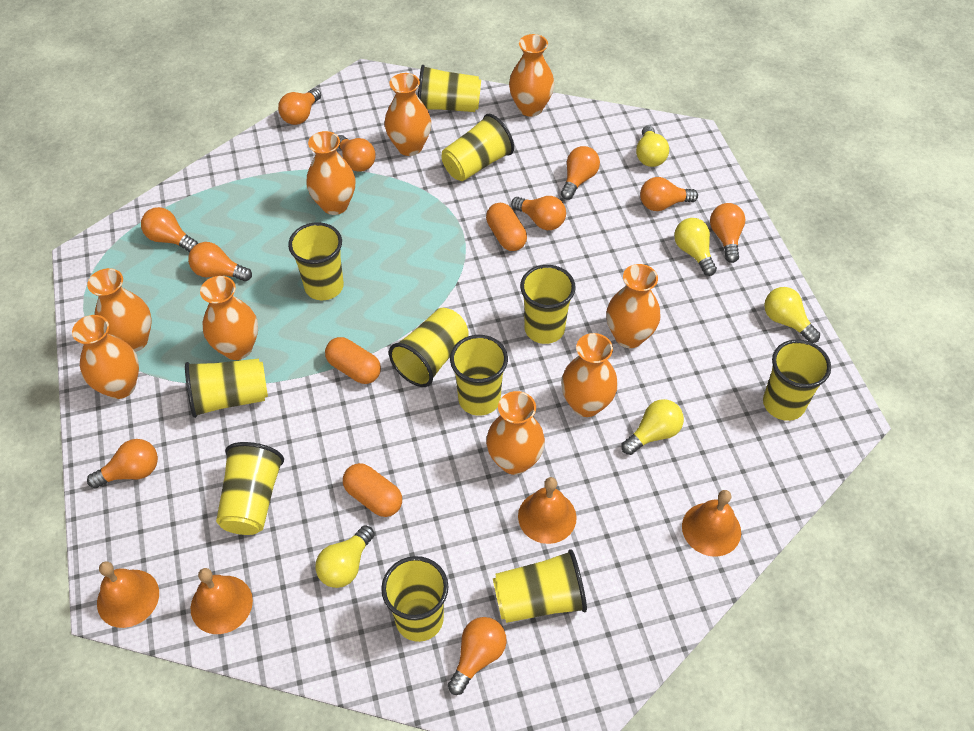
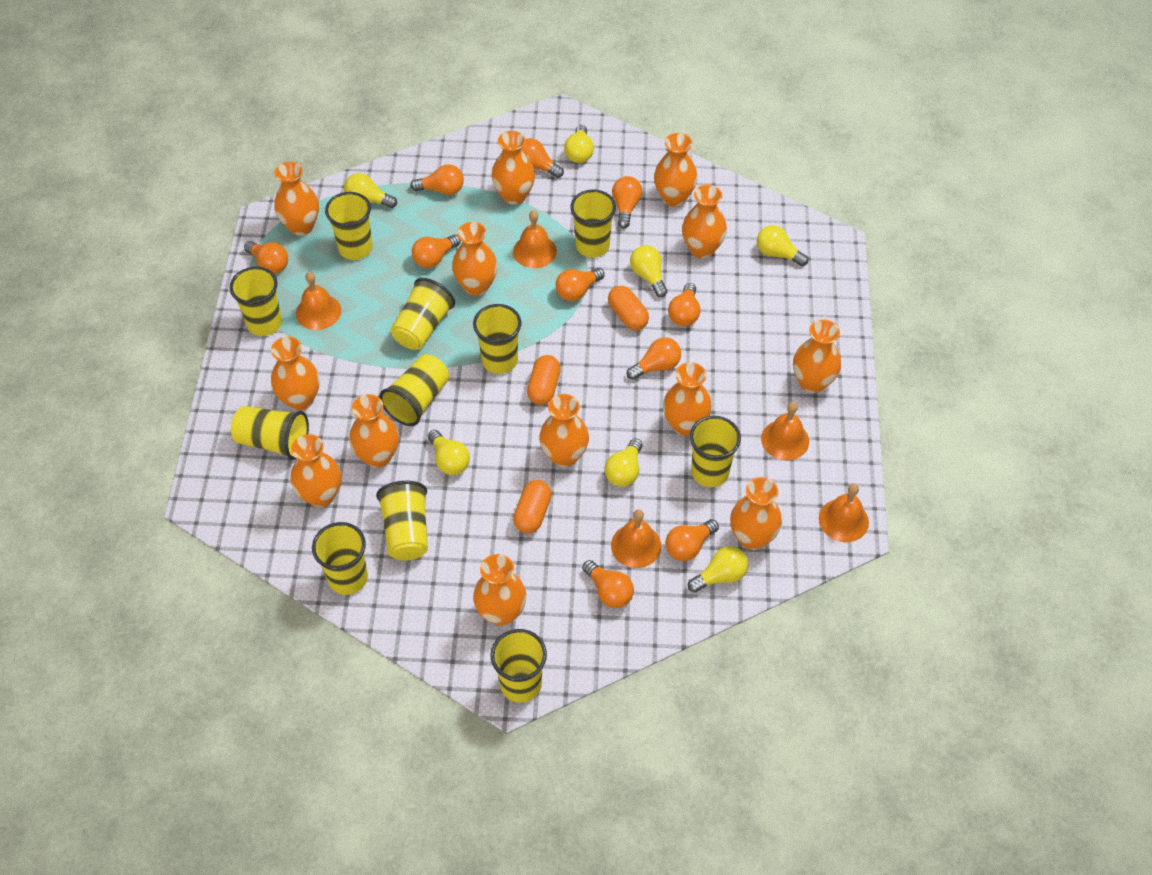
orange bell: 4 -> 5
orange vase: 9 -> 13
yellow light bulb: 5 -> 7

